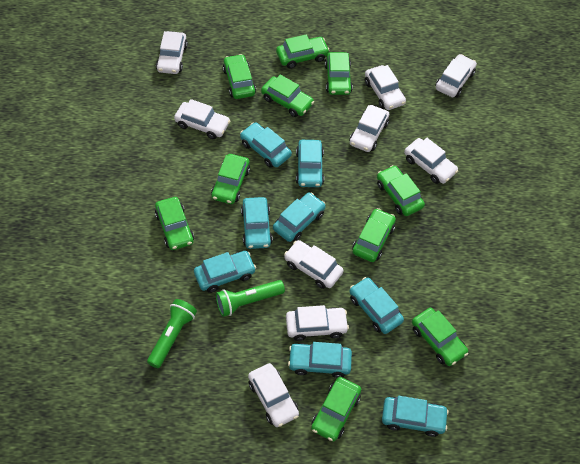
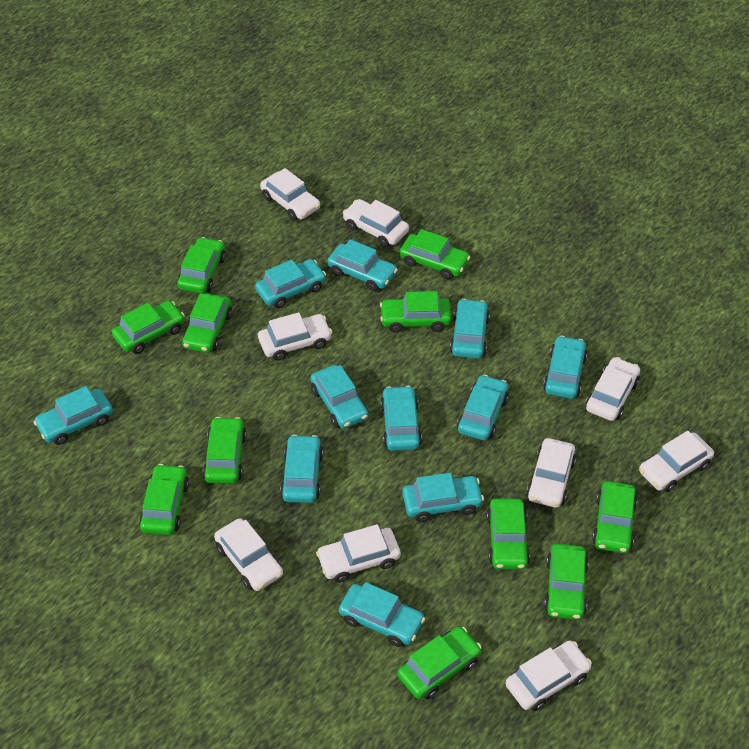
green car: 10 -> 11
green flashlight: 2 -> 0
turquoise car: 8 -> 11

